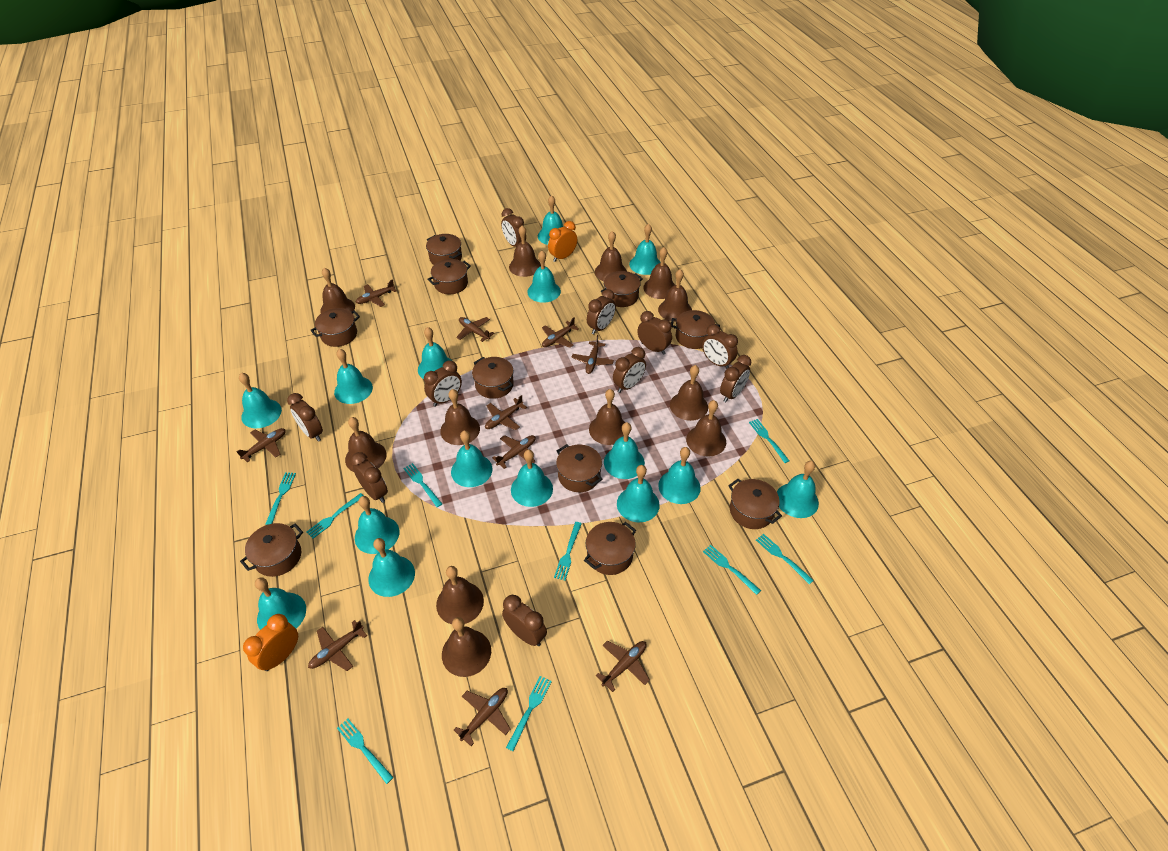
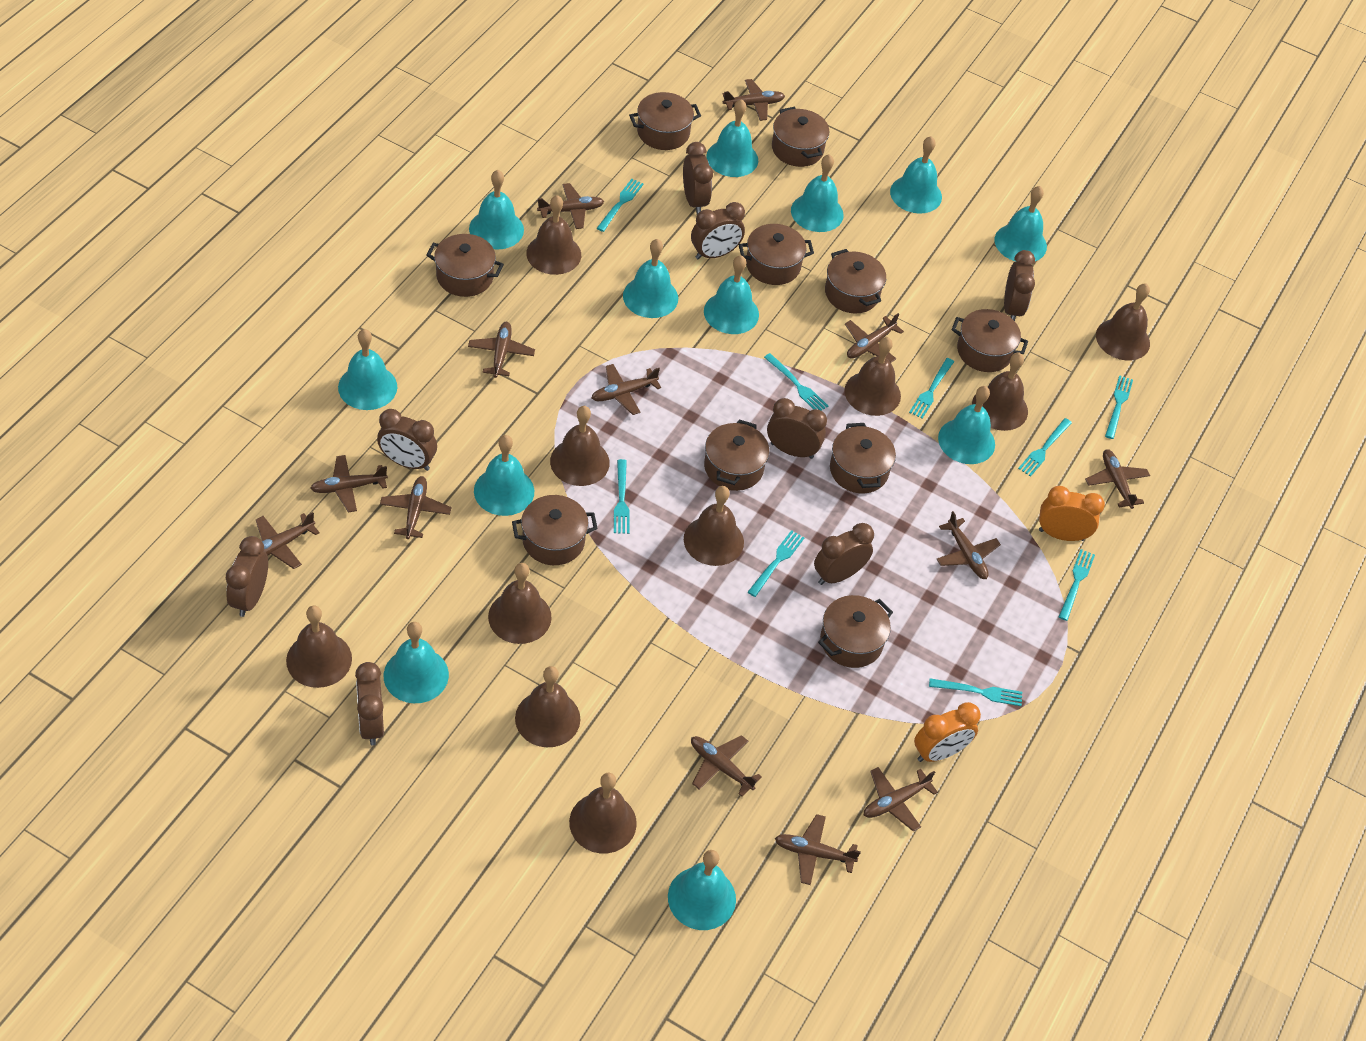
brown bell: 12 -> 10
brown clock: 10 -> 8
brown plane: 10 -> 13
turquoise bell: 15 -> 12

